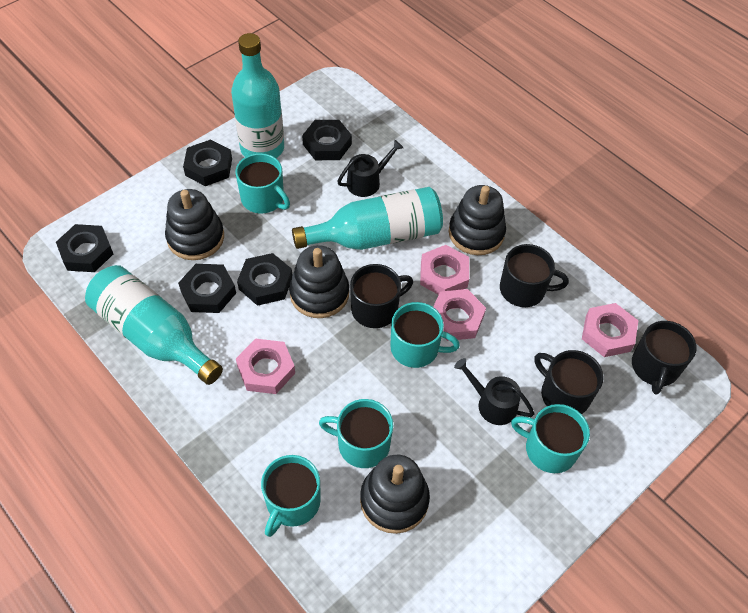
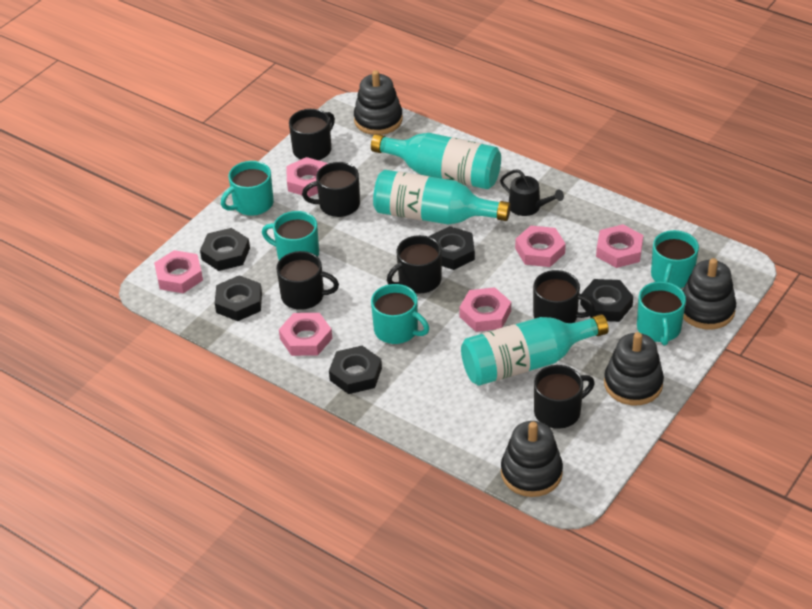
black mug: 4 -> 6
black watering can: 2 -> 1
pink nut: 4 -> 6

